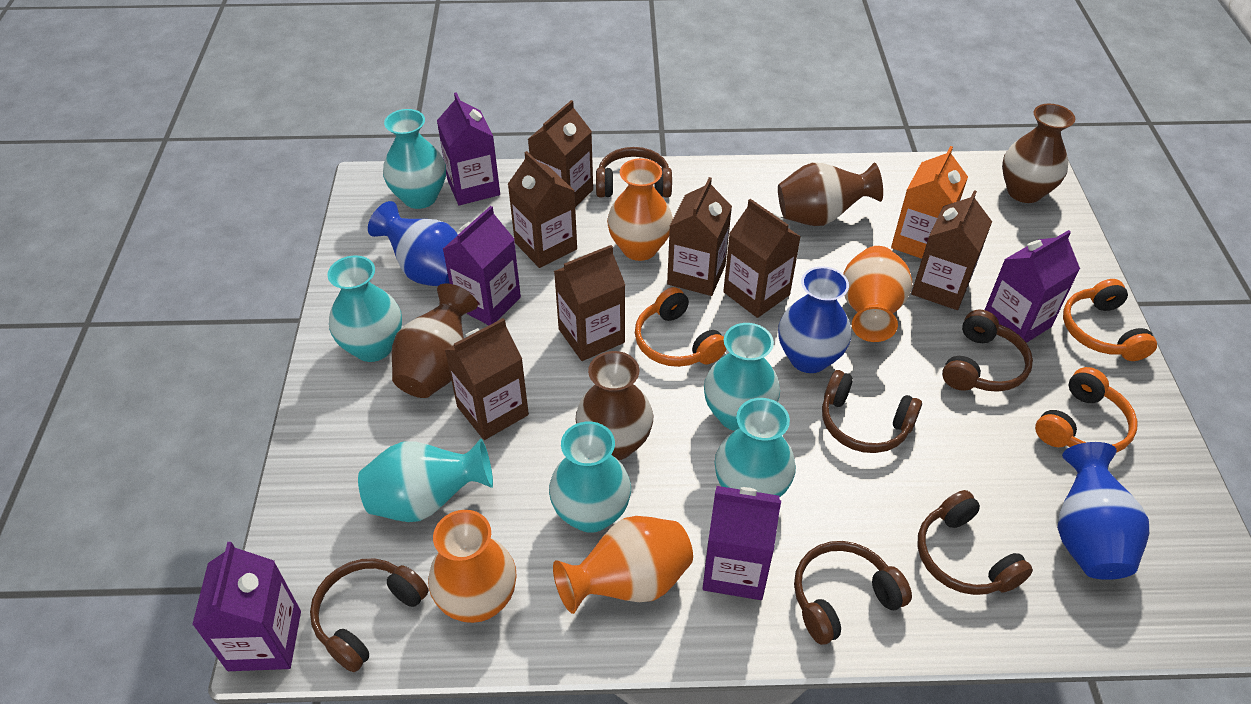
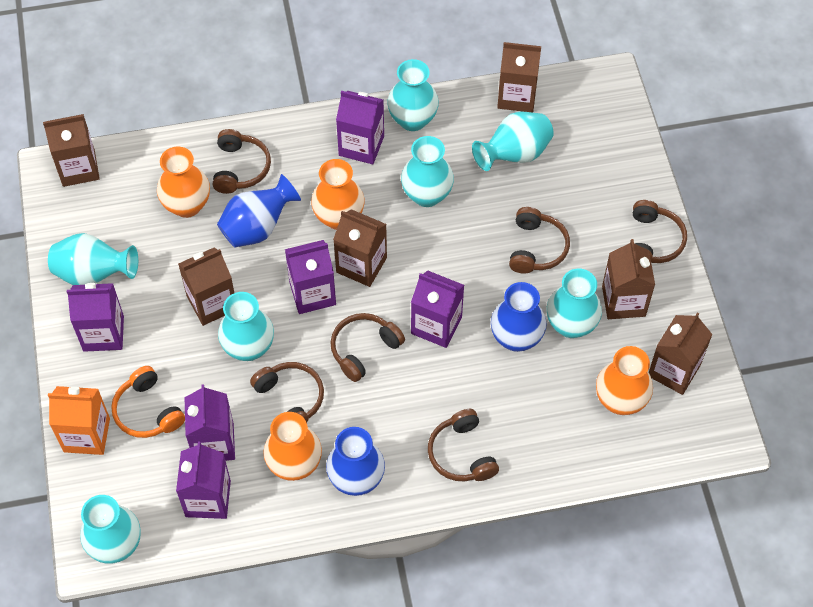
brown carton: 7 -> 6
brown vase: 4 -> 0
orange headphones: 3 -> 1
purple carton: 5 -> 6
turquoise vase: 6 -> 7

